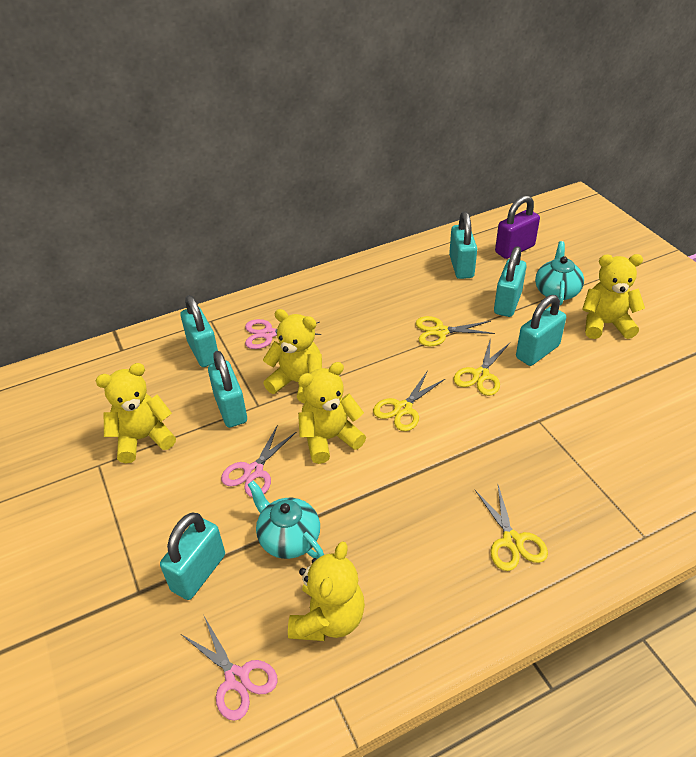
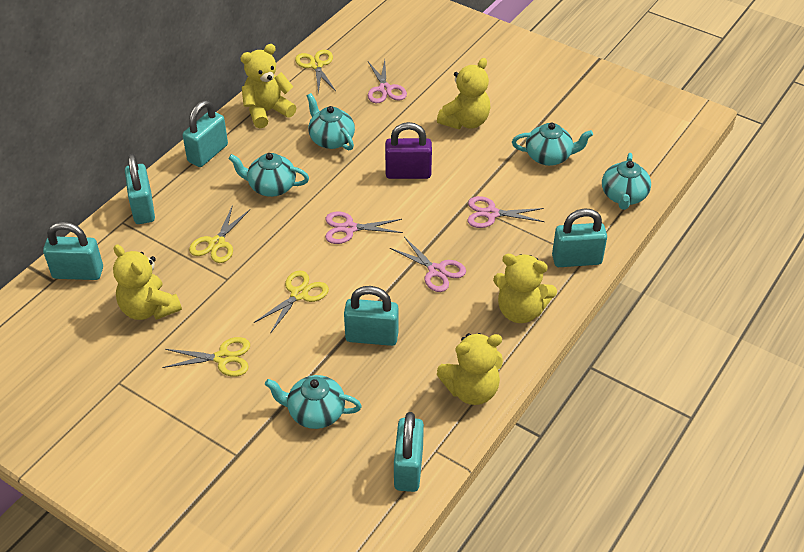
pink scissors: 3 -> 4
turquoise teapot: 2 -> 5

